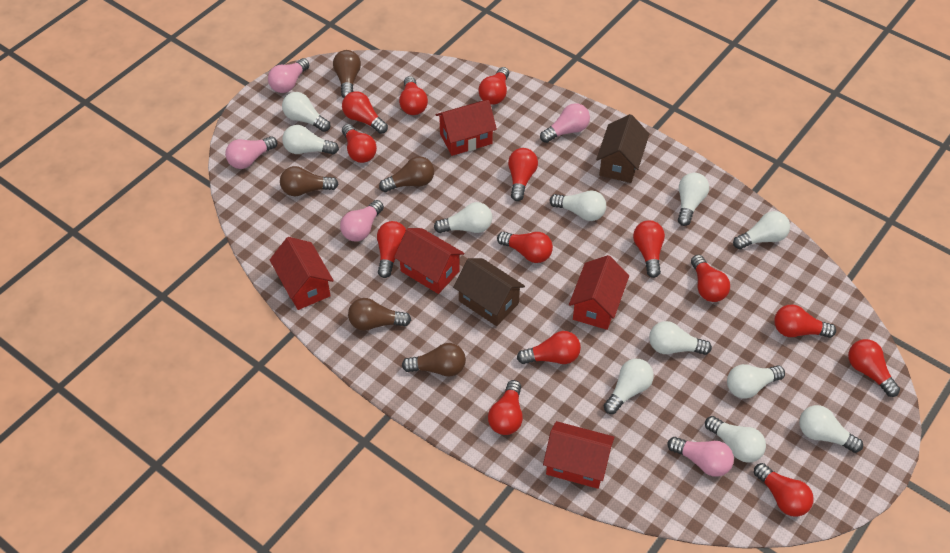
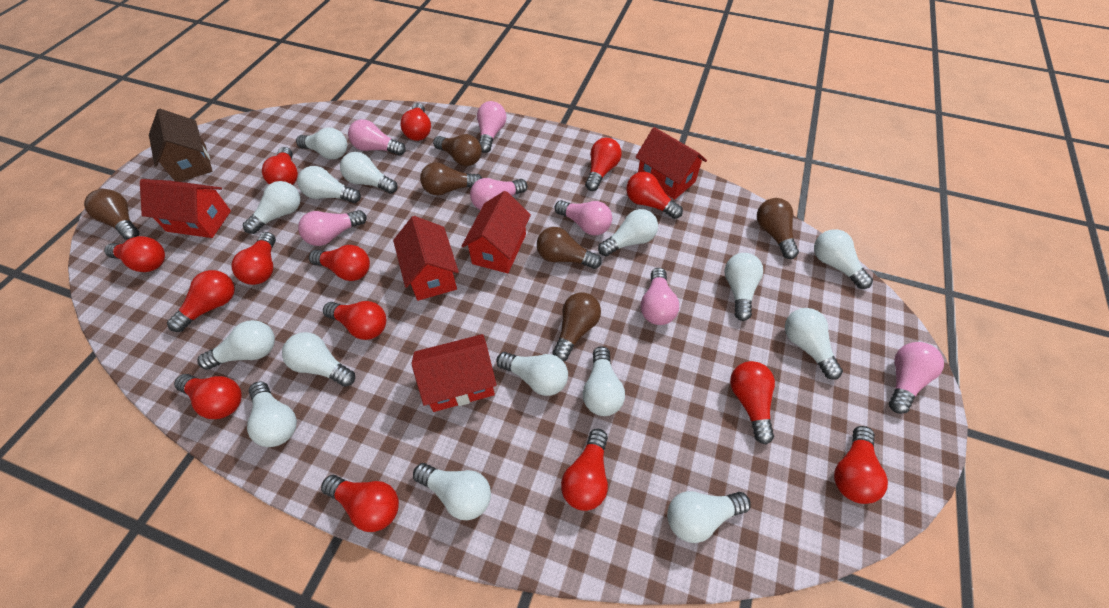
brown house: 2 -> 1
brown light bulb: 5 -> 6
pink light bulb: 5 -> 7
white light bulb: 11 -> 15

